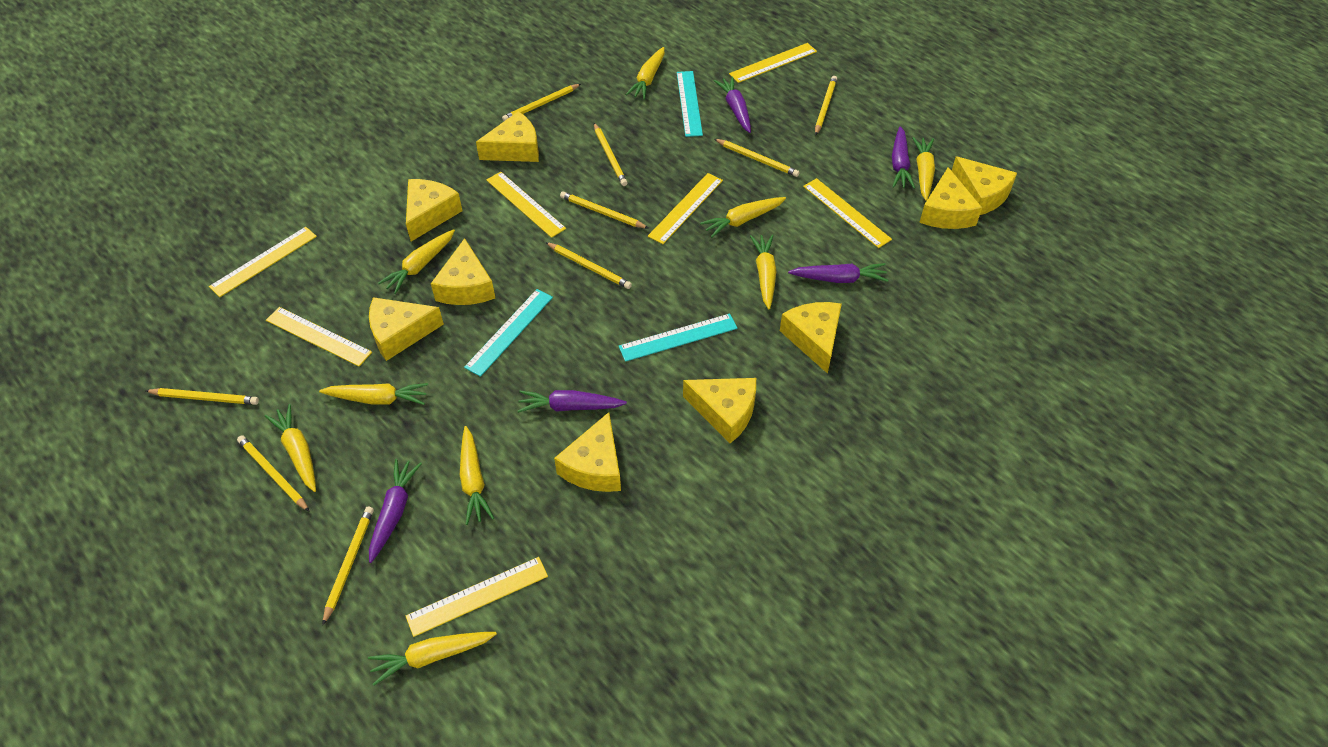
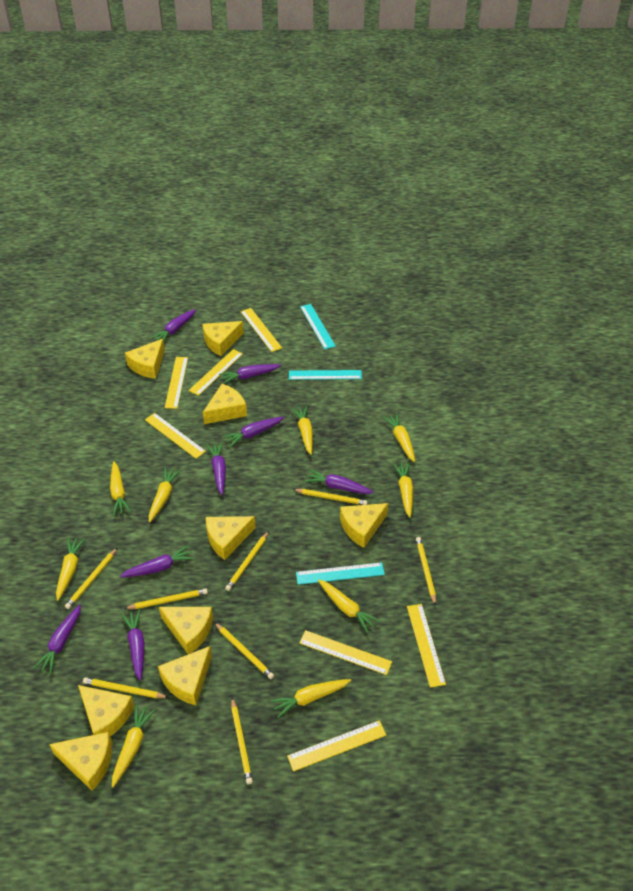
purple carrot: 5 -> 8
yellow pencil: 9 -> 8

